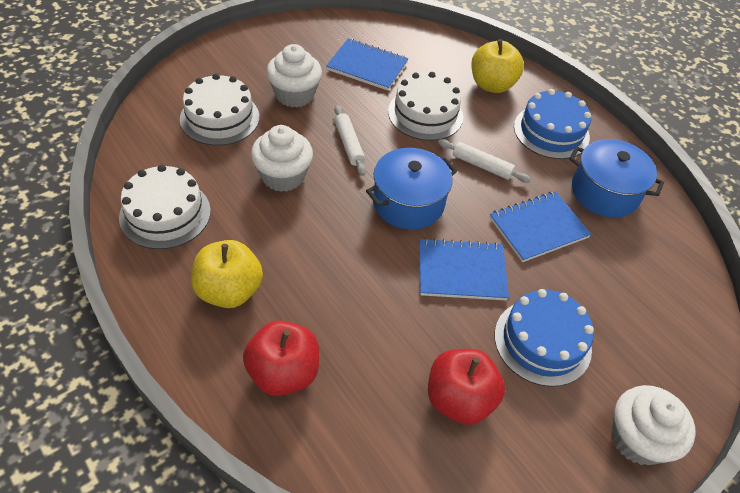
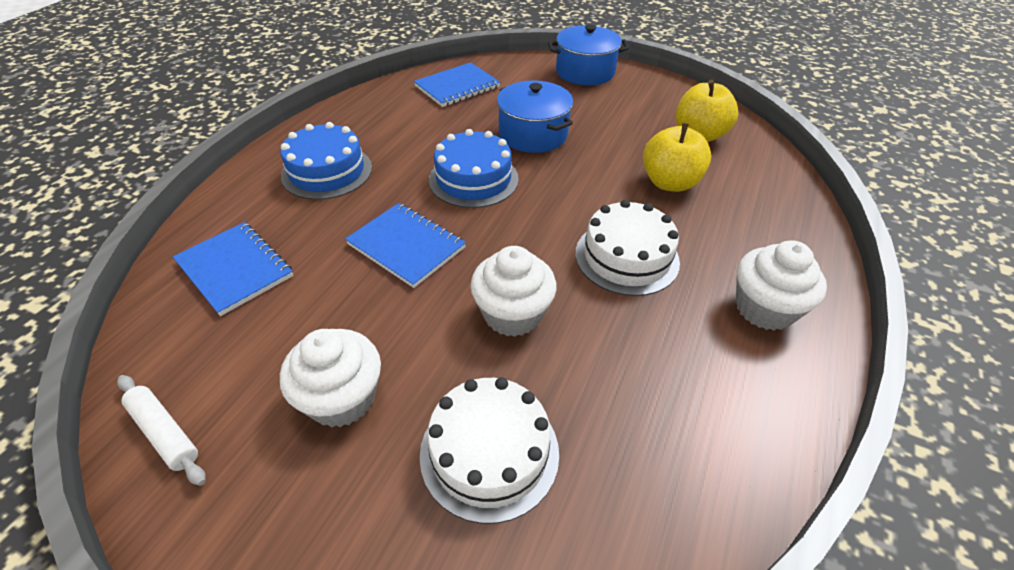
red apple: 2 -> 0
white cake: 3 -> 2
white rolling pin: 2 -> 1

